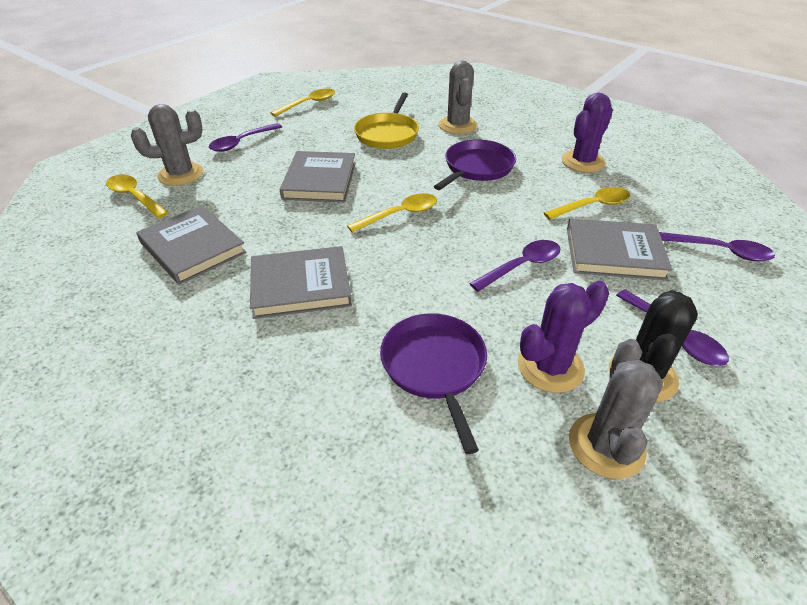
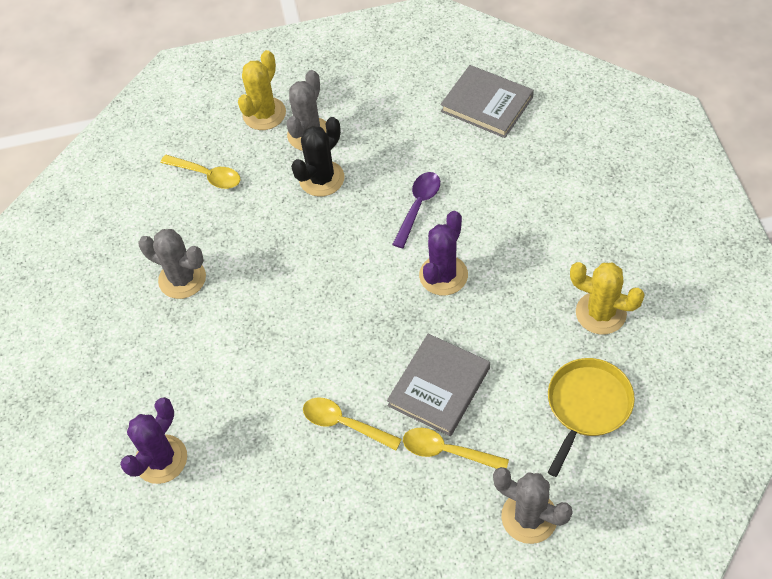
grey book: 4 -> 2
purple pan: 2 -> 0
purple spoon: 4 -> 1
yellow cactus: 0 -> 2
yellow spoon: 4 -> 3

